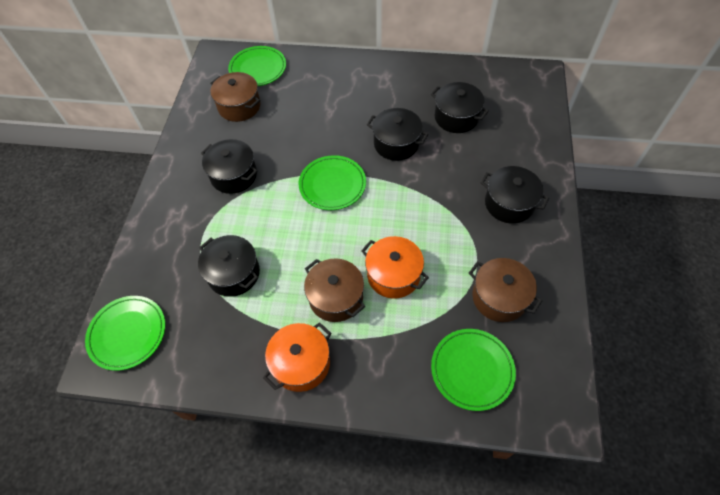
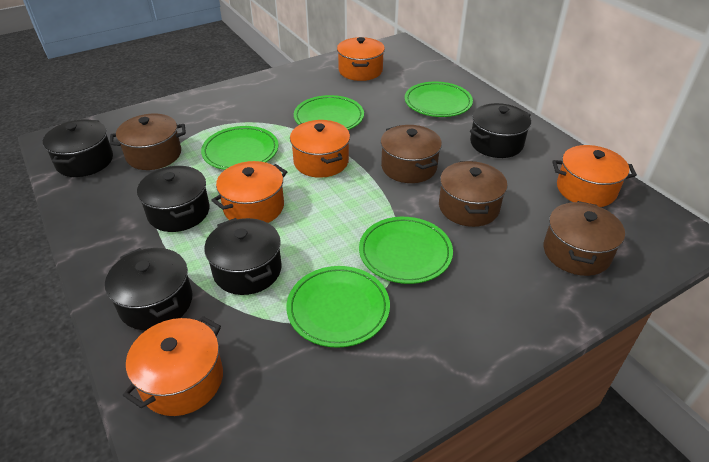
brown pot: 3 -> 4
green plate: 4 -> 5
orange pot: 2 -> 5

